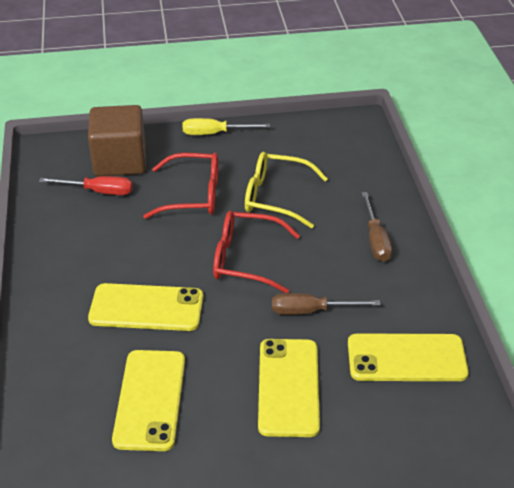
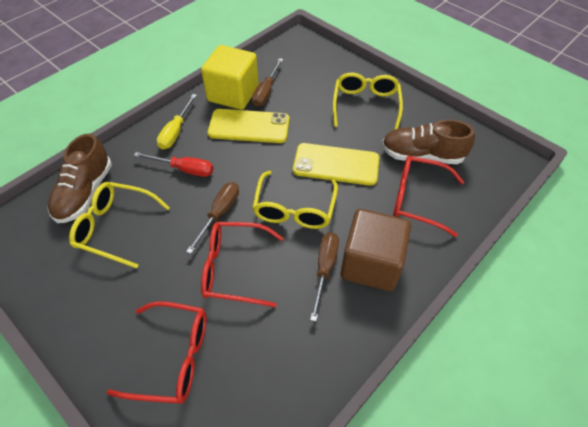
brown screwdriver: 2 -> 3
brown shoe: 0 -> 2
red glasses: 2 -> 3
yellow cube: 0 -> 1
yellow glasses: 1 -> 3
yellow phone: 4 -> 2

